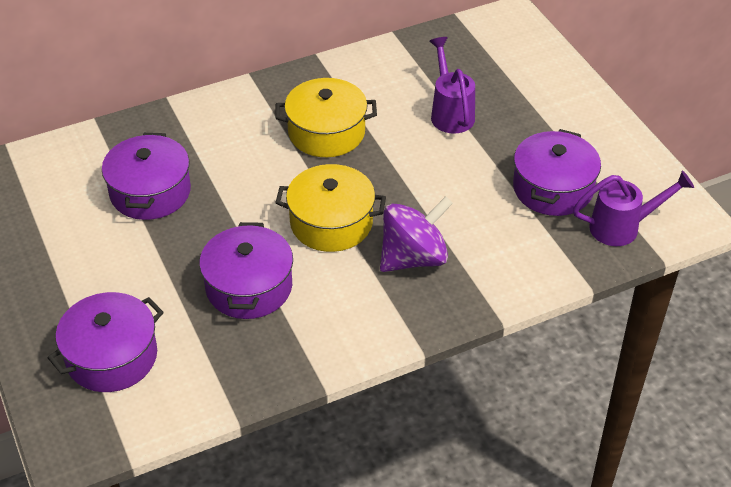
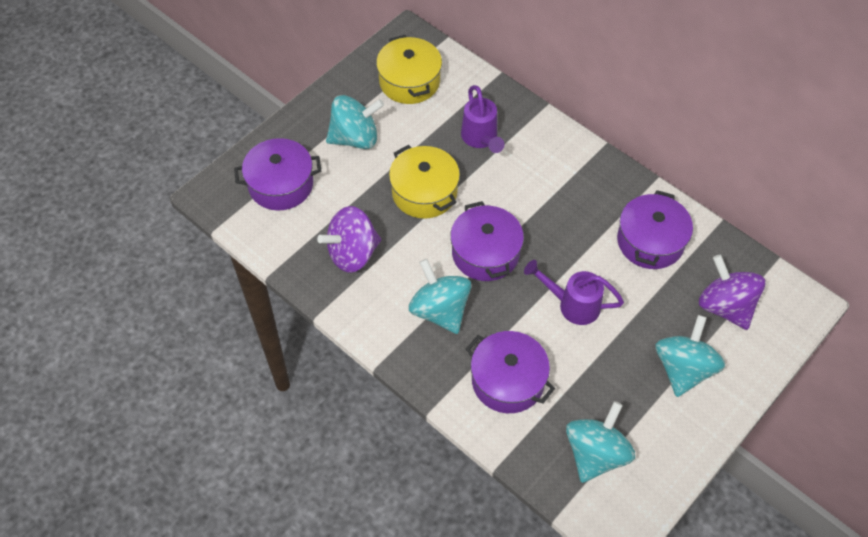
purple spinning top: 1 -> 2
turquoise spinning top: 0 -> 4

